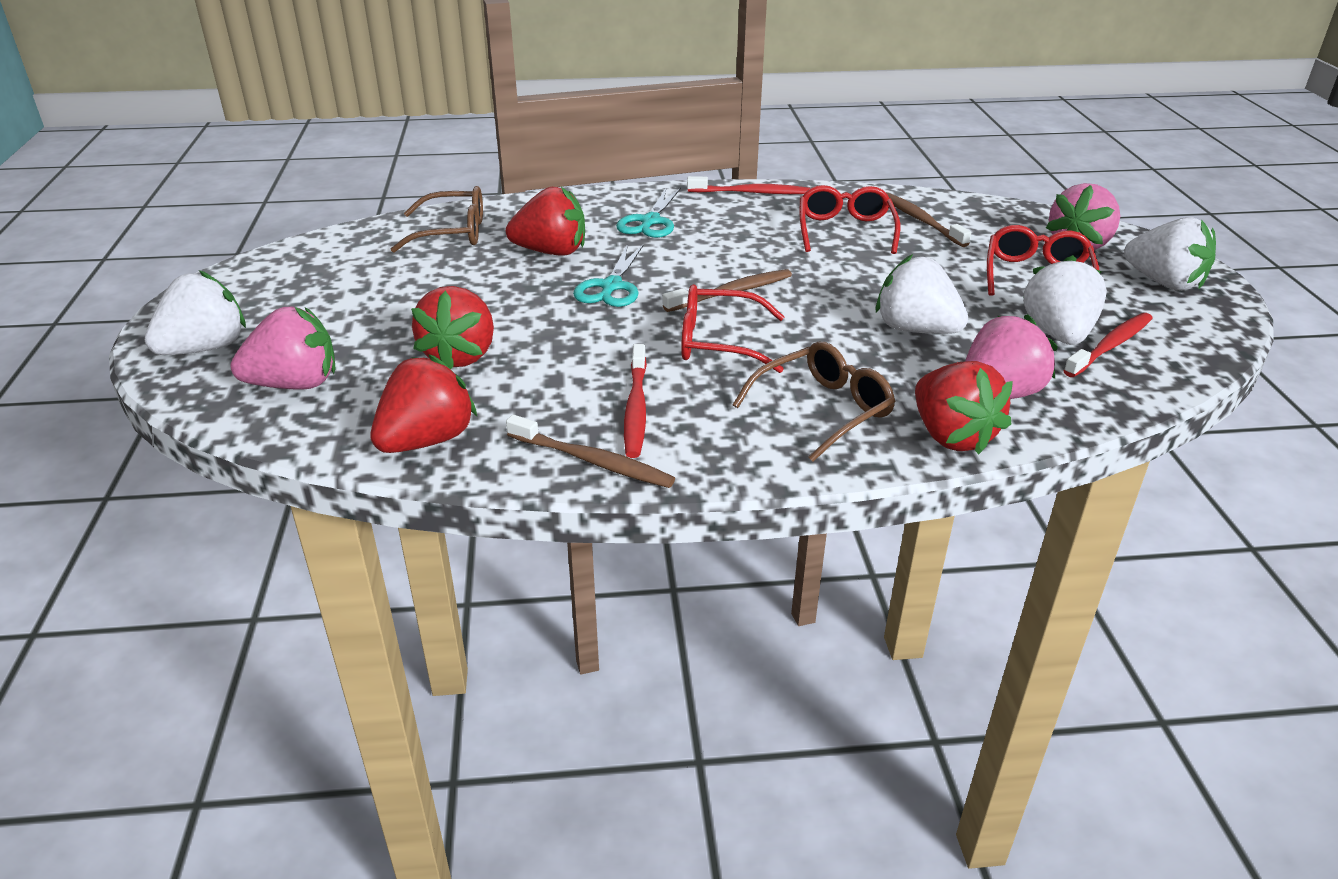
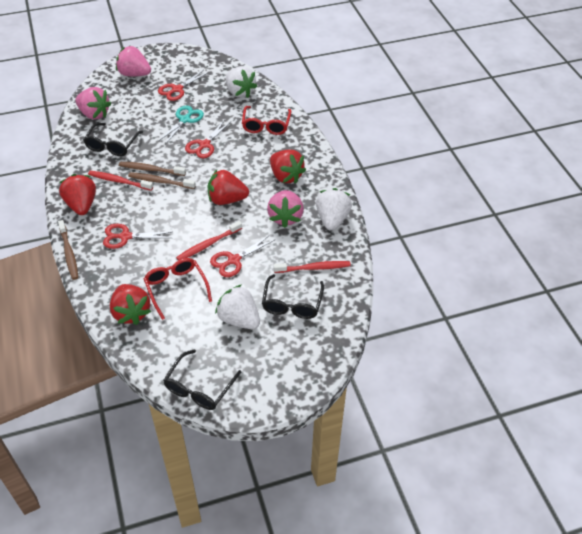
black glasses: 0 -> 3
brown glasses: 2 -> 0
red glasses: 3 -> 2
red scissors: 0 -> 4
turquoise scissors: 2 -> 1
white strawberry: 4 -> 3

